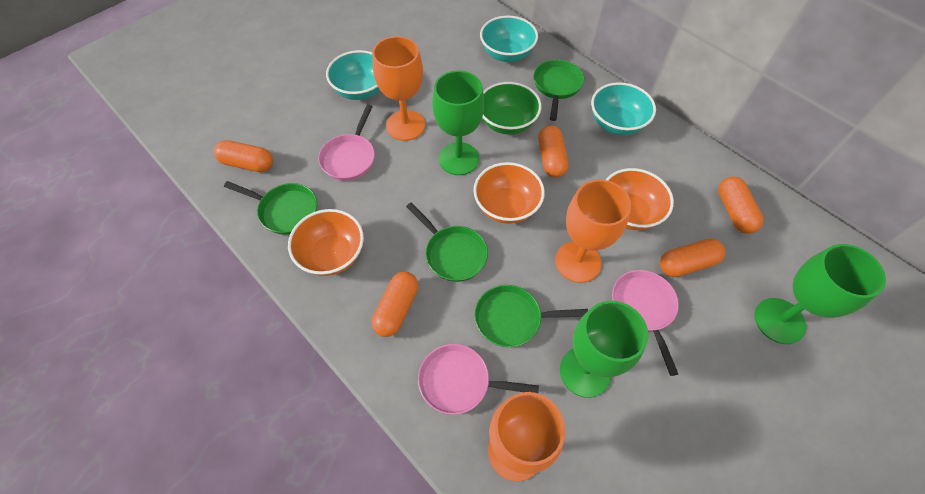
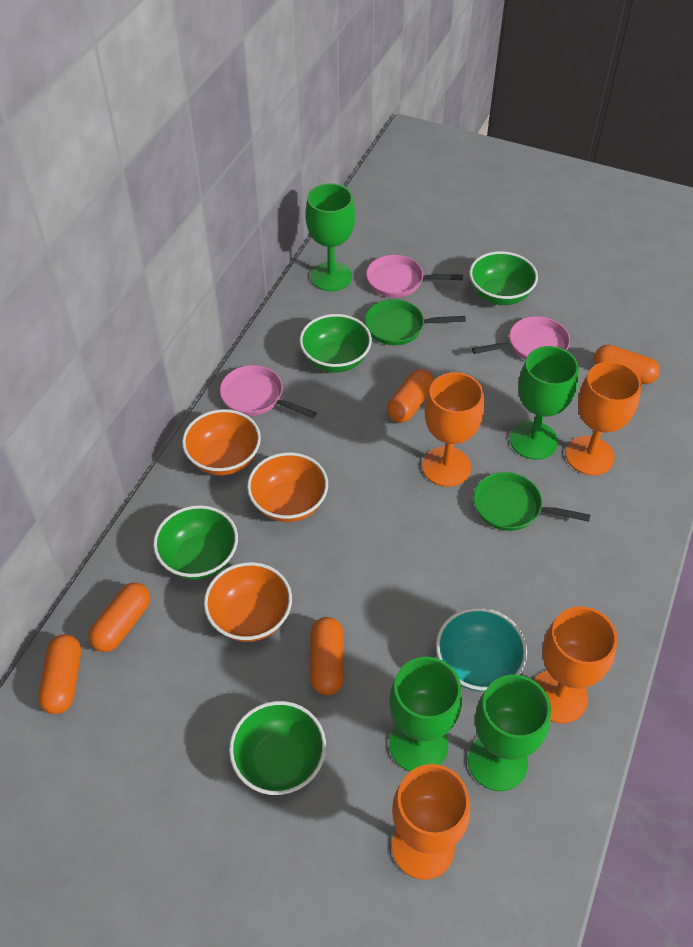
green bowl: 1 -> 4
green goblet: 3 -> 4
green pan: 4 -> 2
orange goblet: 3 -> 4
turquoise bowl: 3 -> 1

